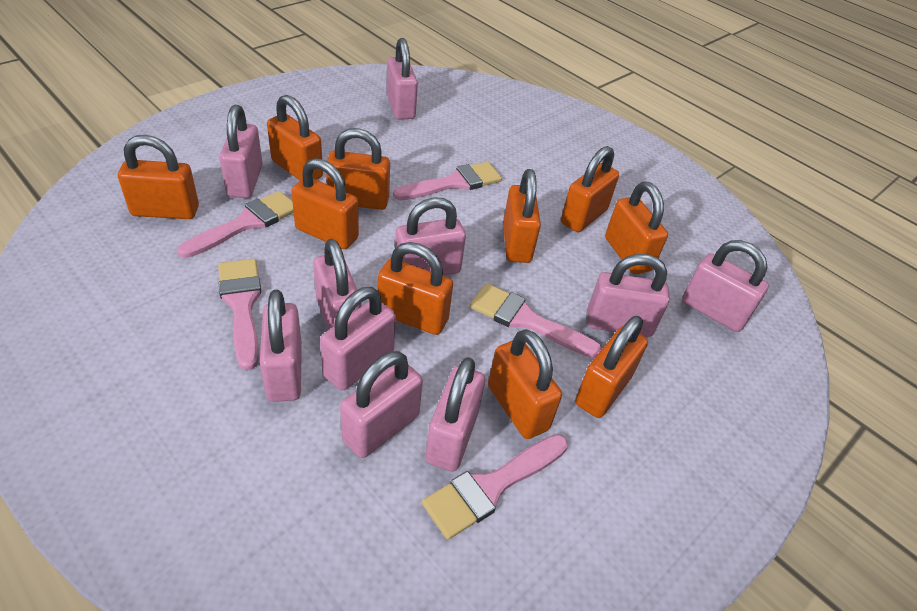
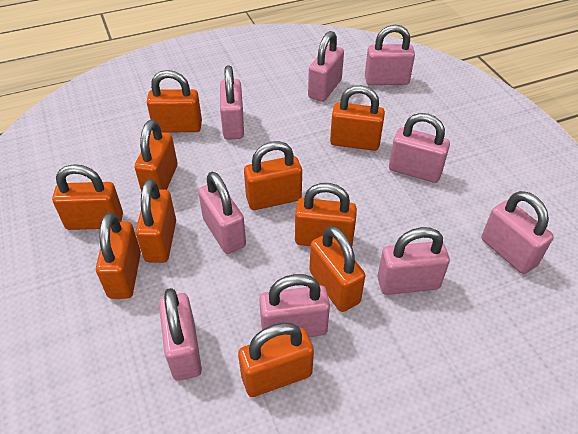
pink brush: 5 -> 0
pink padlock: 10 -> 9

